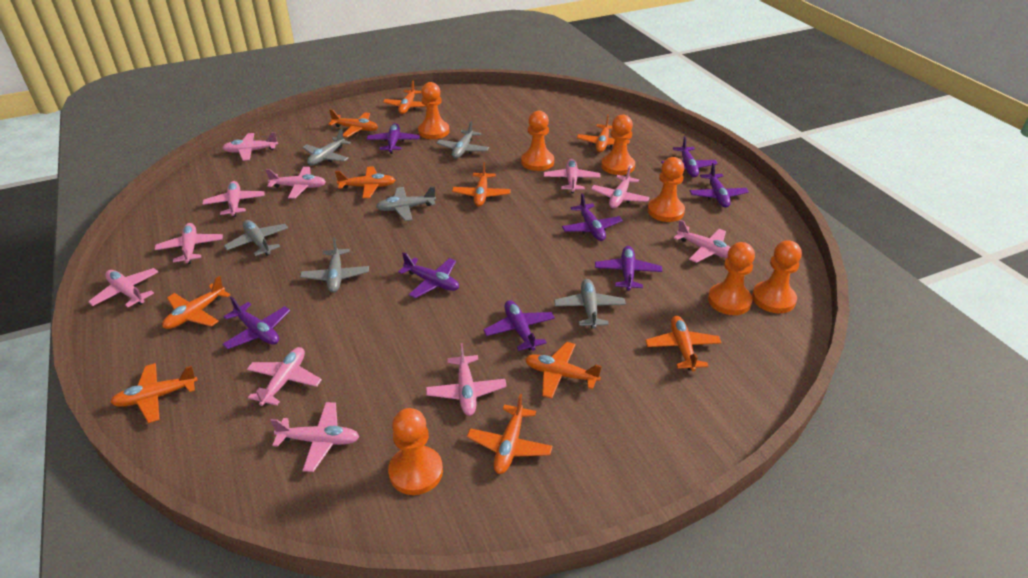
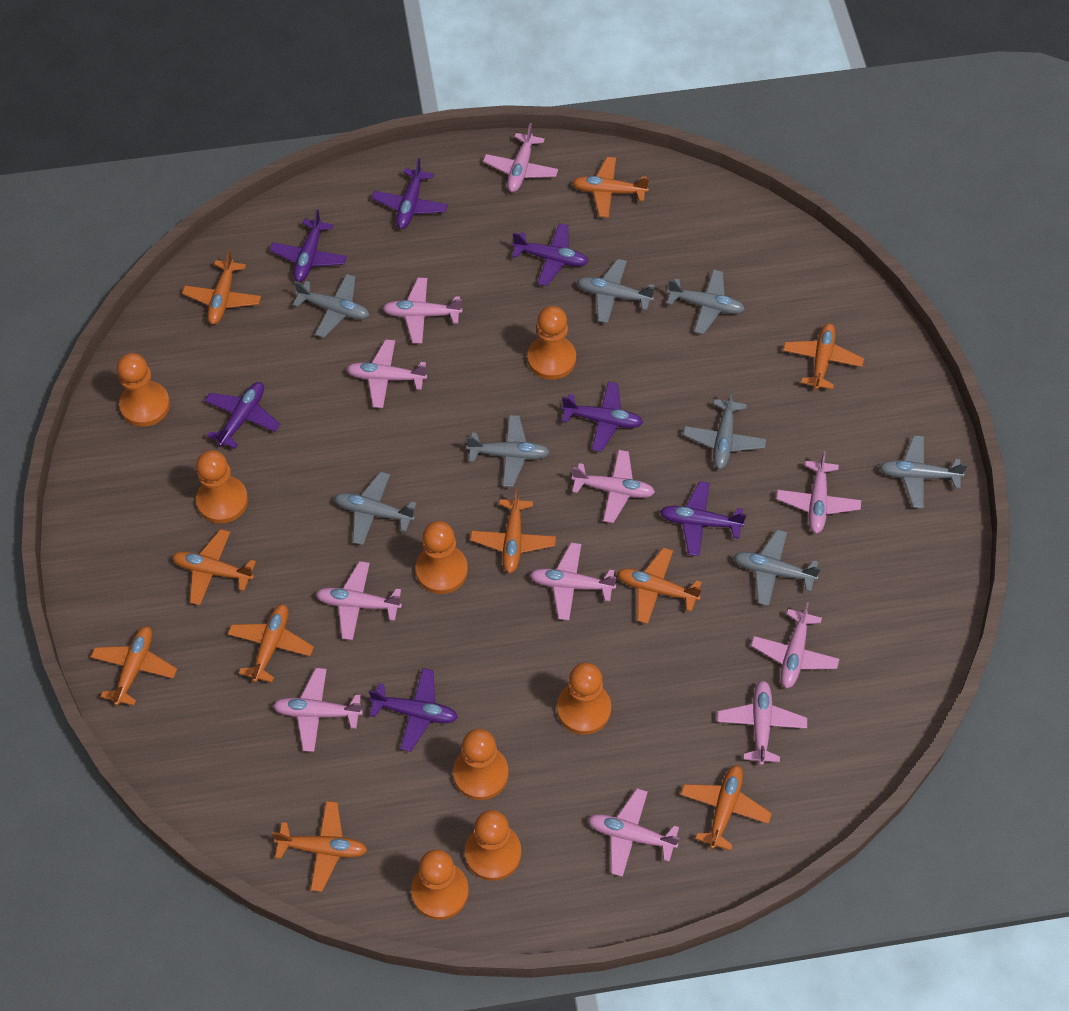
grey plane: 6 -> 8
orange pawn: 7 -> 8
purple plane: 8 -> 7

